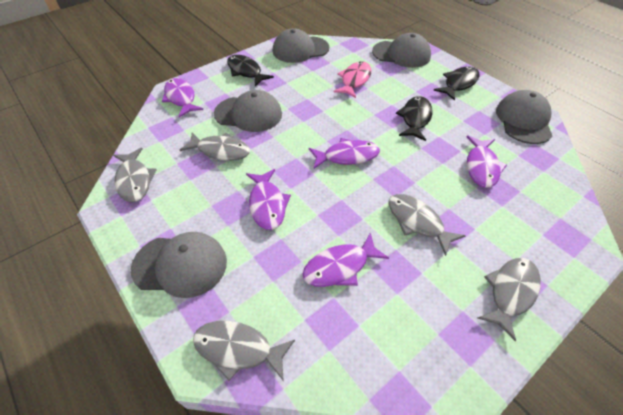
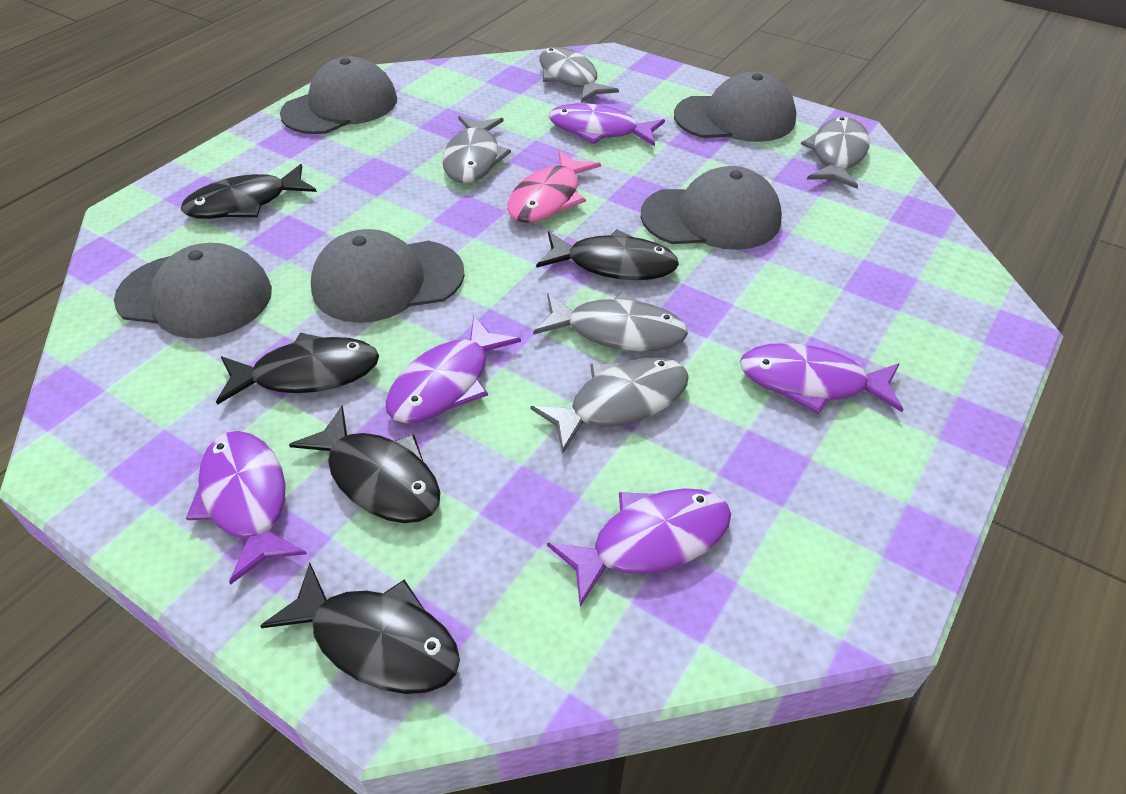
black fish: 3 -> 5

